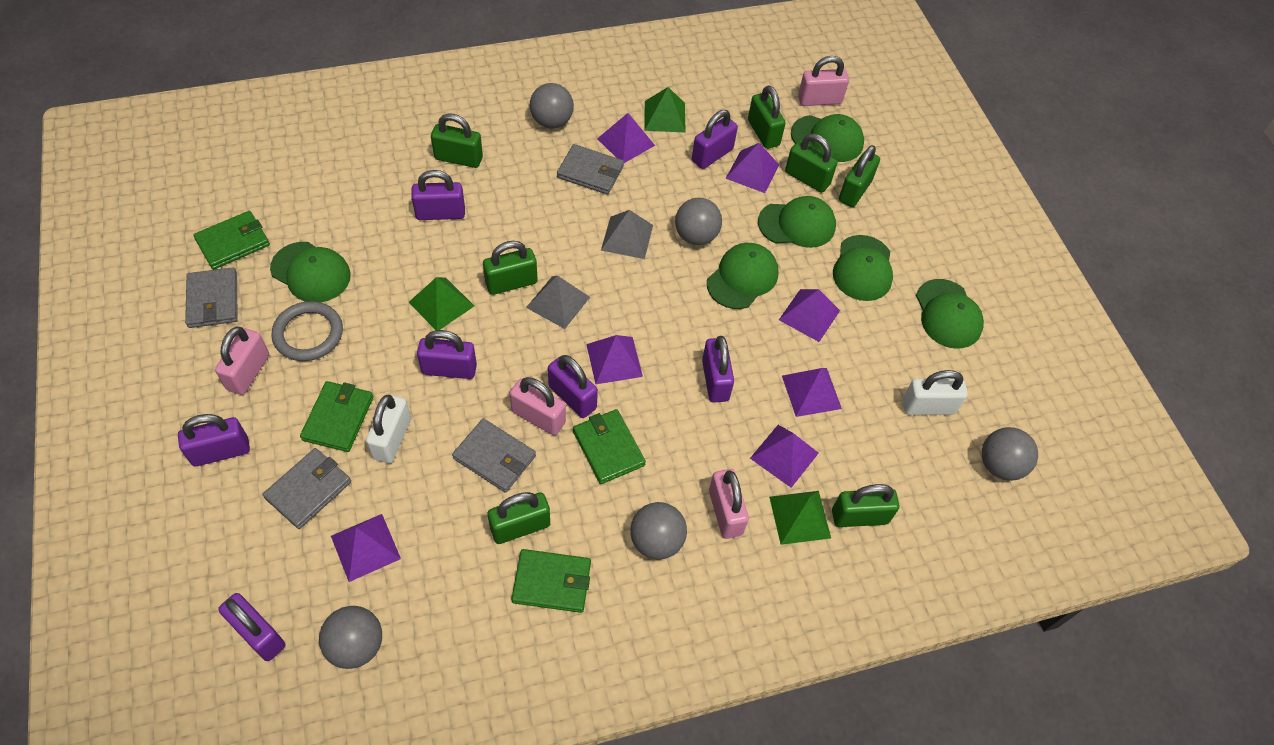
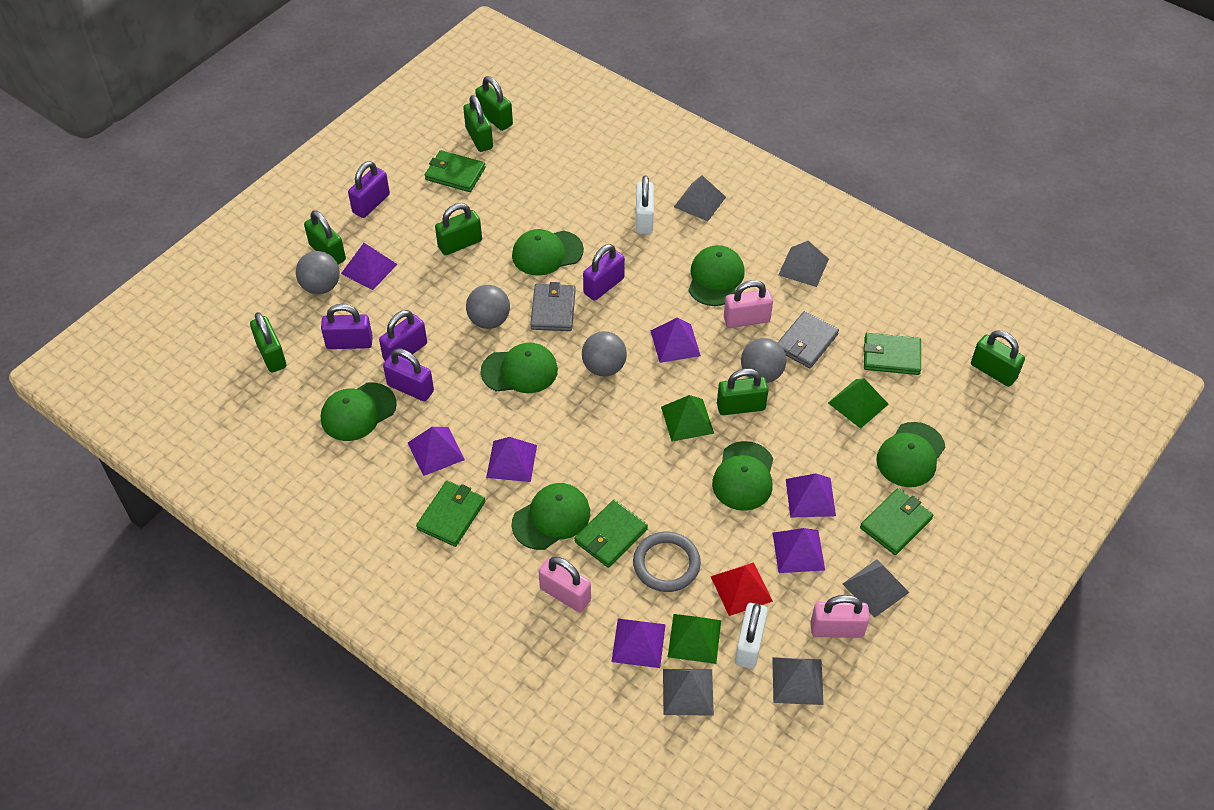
green cap: 6 -> 7
green wallet: 4 -> 5
grey ball: 5 -> 4
grey pyramid: 2 -> 5
grey wallet: 4 -> 2
pink padlock: 4 -> 3
purple padlock: 7 -> 5
red pyramid: 0 -> 1

